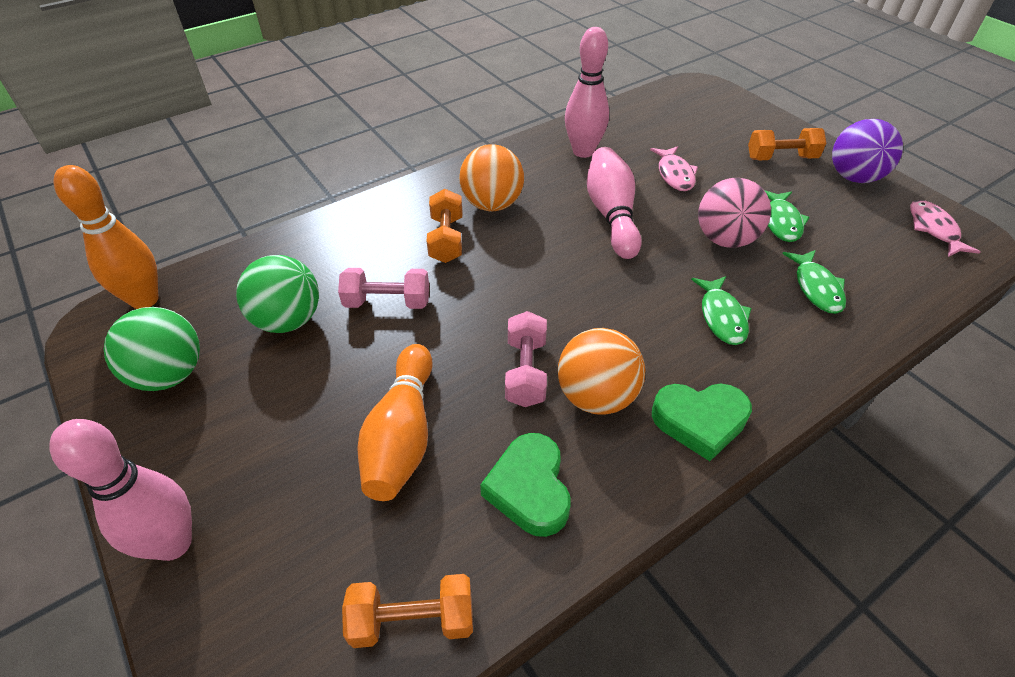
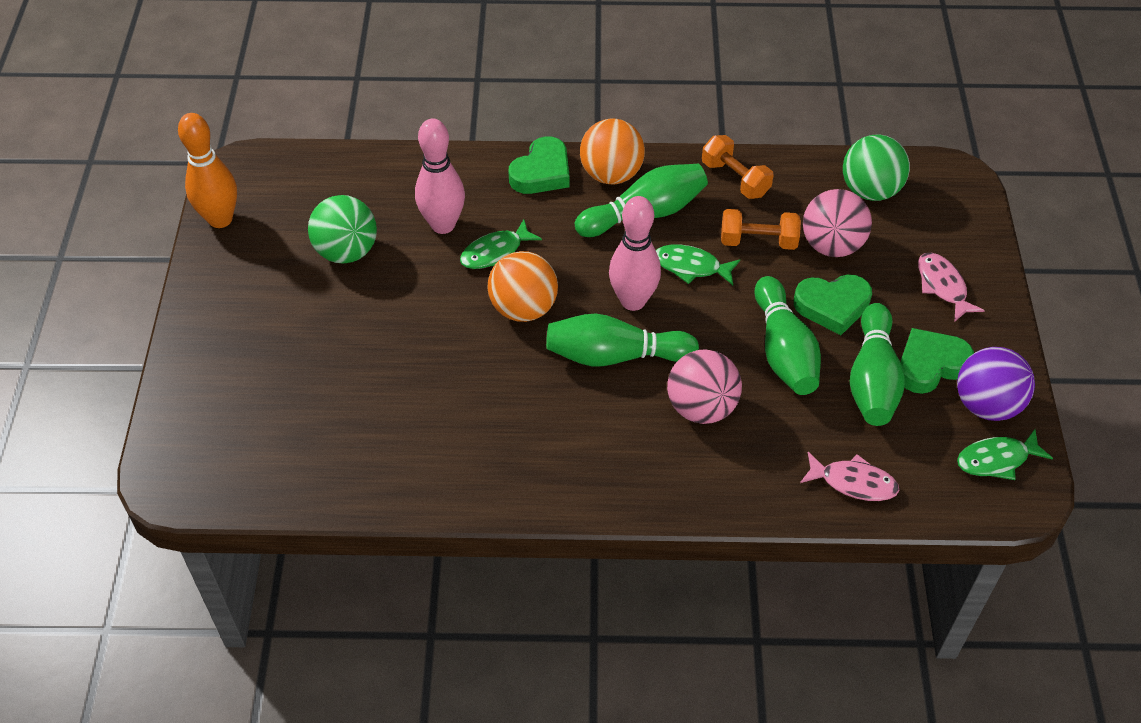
green bowling pin: 0 -> 4
green heart: 2 -> 3
orange bowling pin: 2 -> 1
orange dumbbell: 3 -> 2
pink ball: 1 -> 2
pink bowling pin: 3 -> 2
pink dumbbell: 2 -> 0

